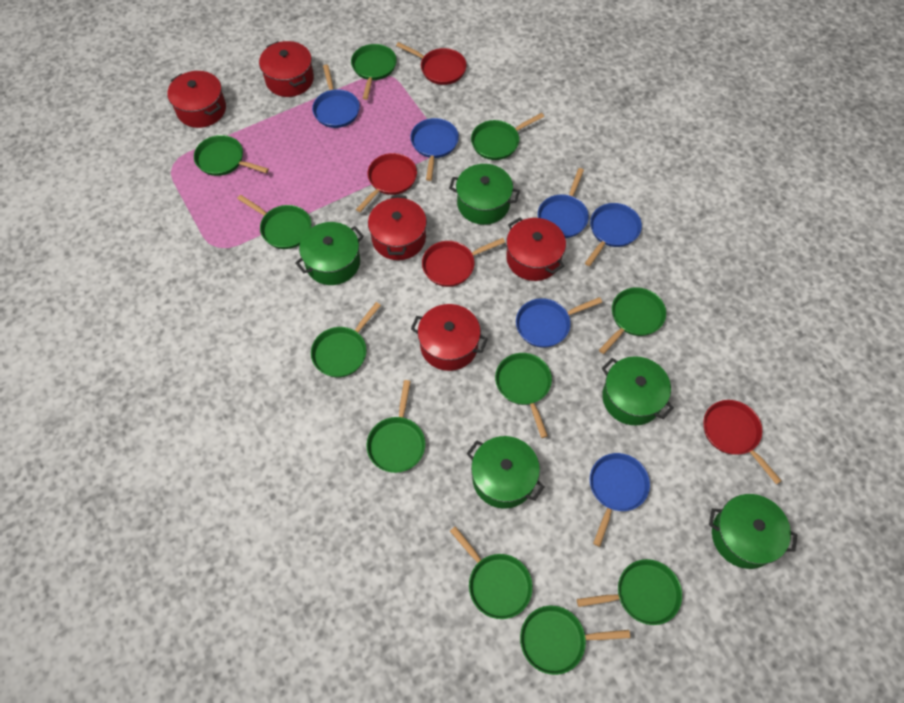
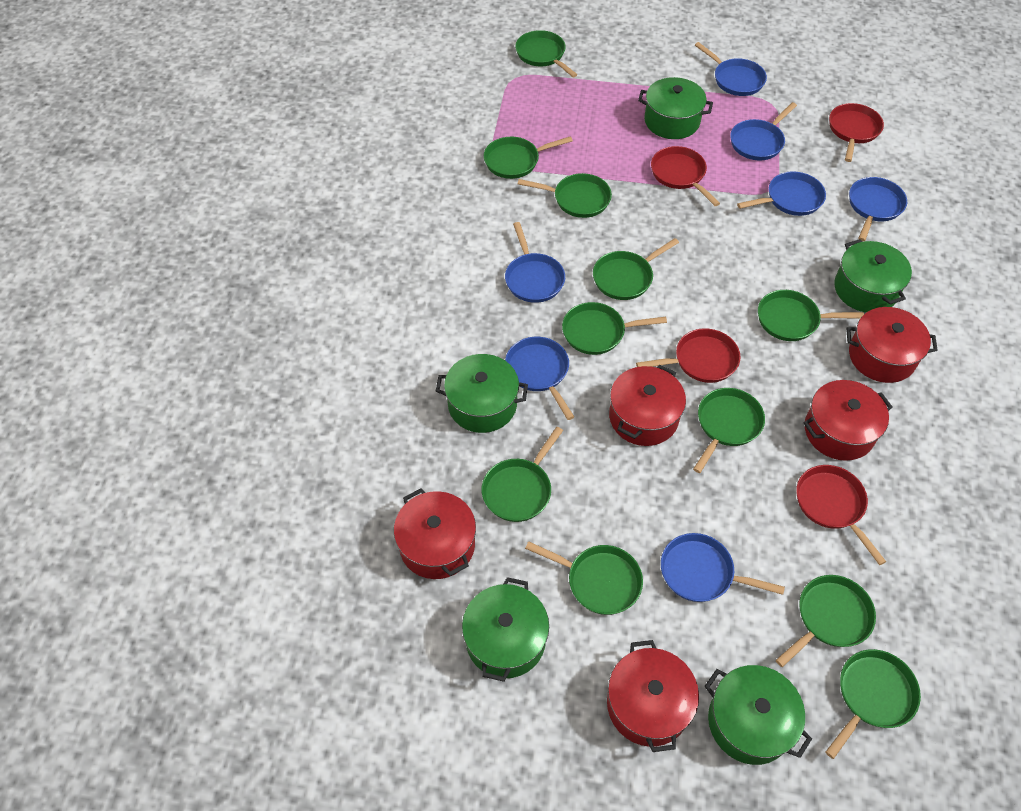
blue pan: 6 -> 7

